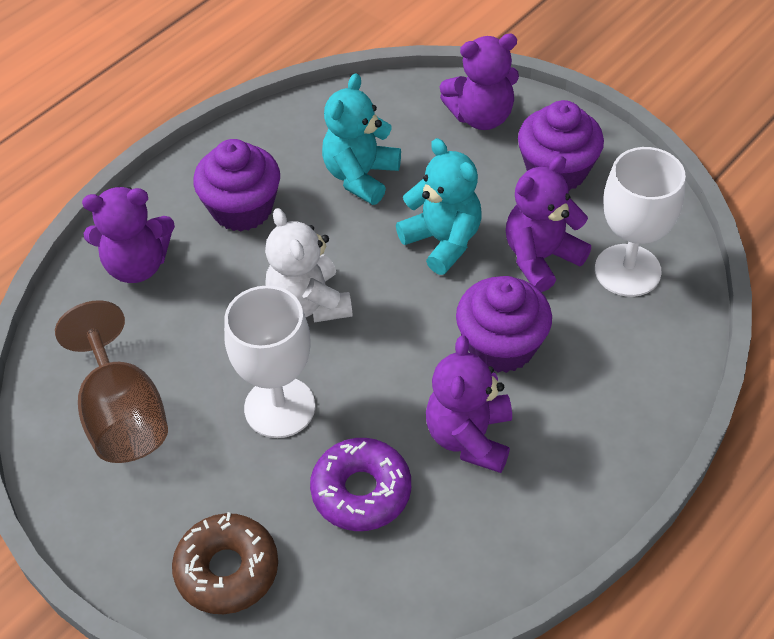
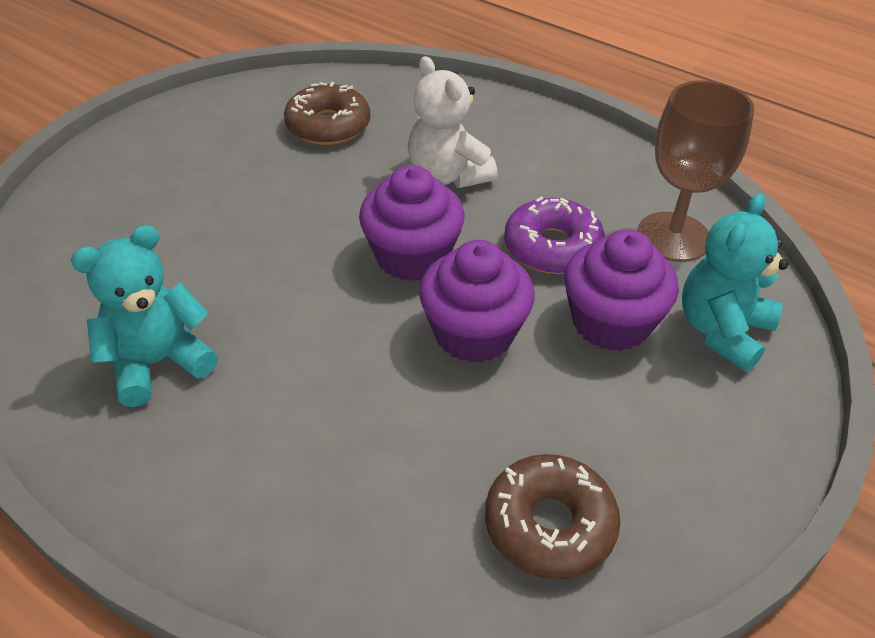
brown donut: 1 -> 2
purple teddy bear: 4 -> 0
white goblet: 2 -> 0

